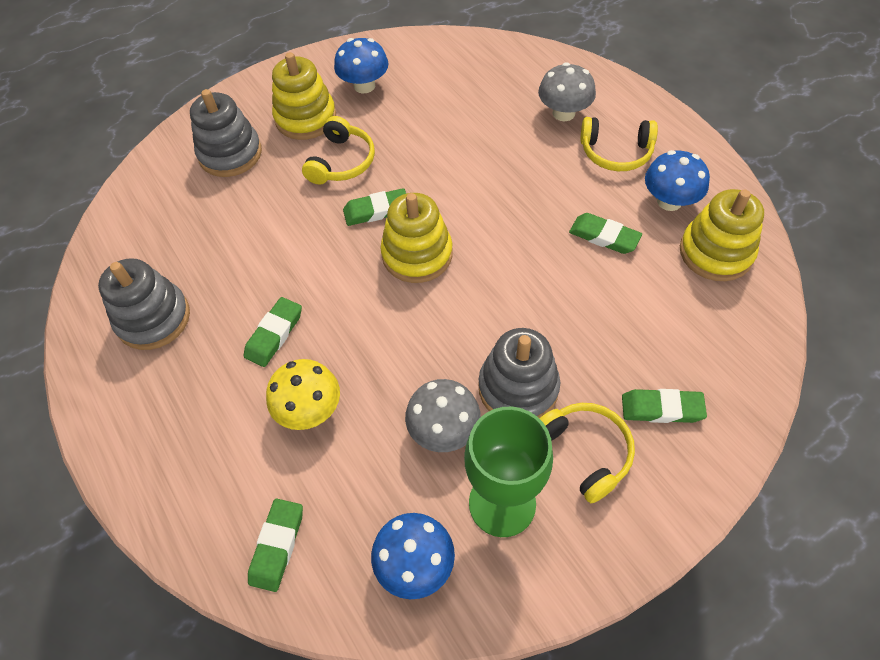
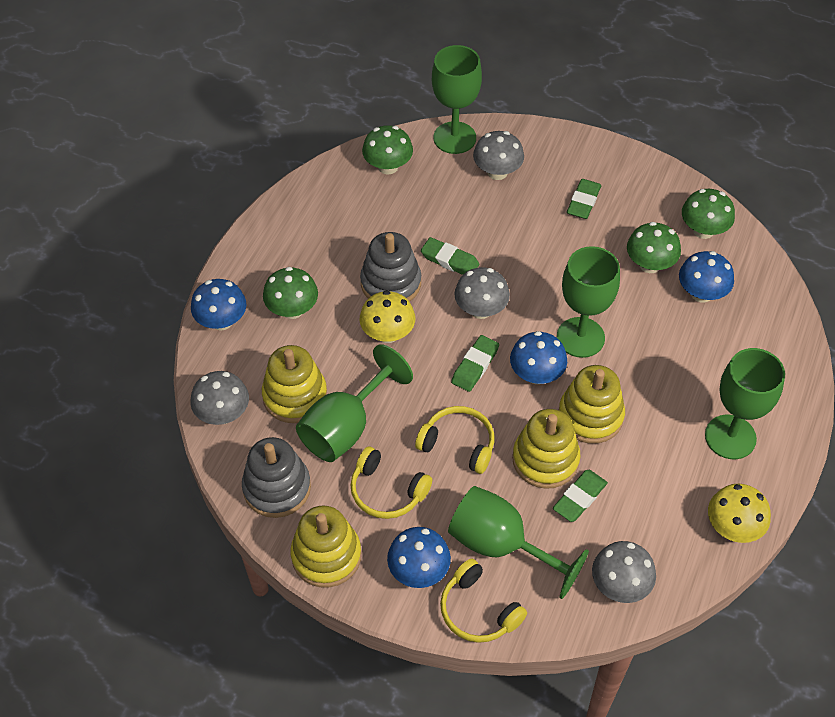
blue mushroom: 3 -> 4
green eraser: 5 -> 4
green goblet: 1 -> 5
green mushroom: 0 -> 4
grey mushroom: 2 -> 4
grey stacking toy: 3 -> 2
yellow mushroom: 1 -> 2
yellow stacking toy: 3 -> 4

